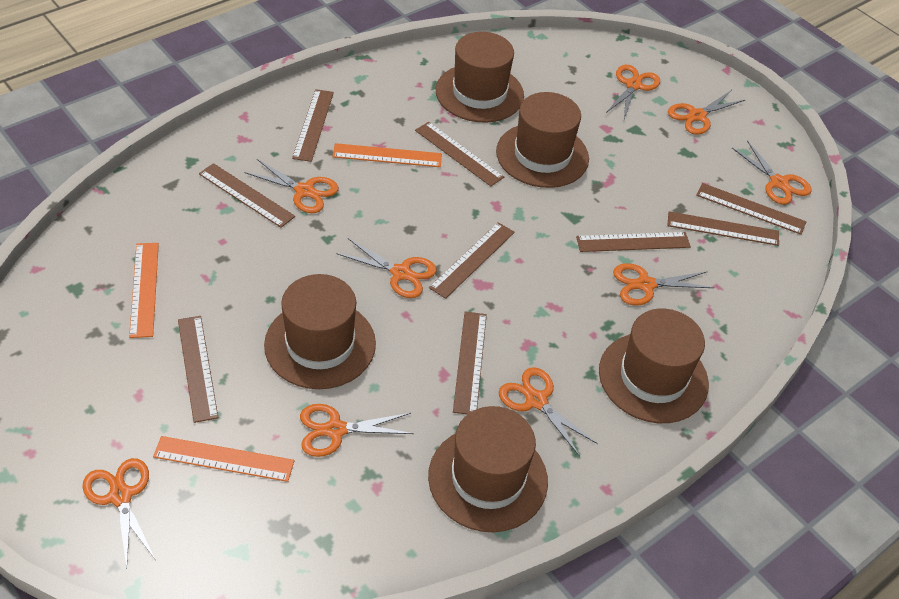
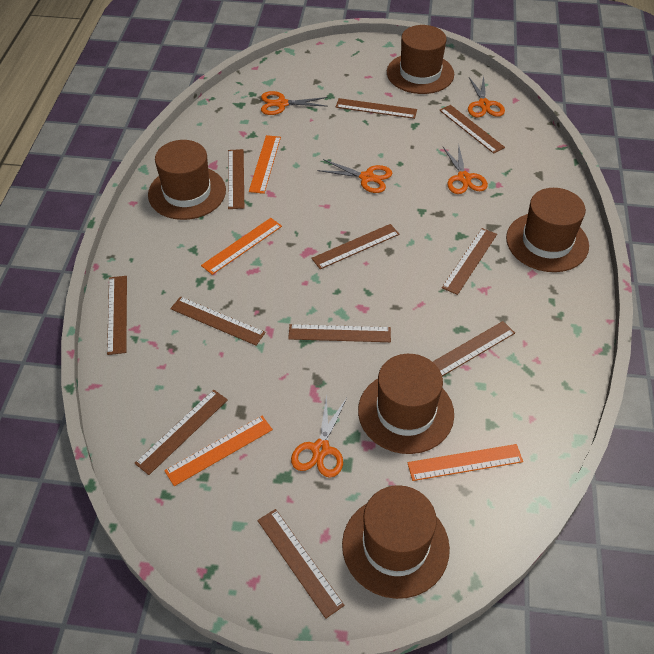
brown ruler: 9 -> 11
orange ruler: 3 -> 4
orange scissors: 9 -> 5

